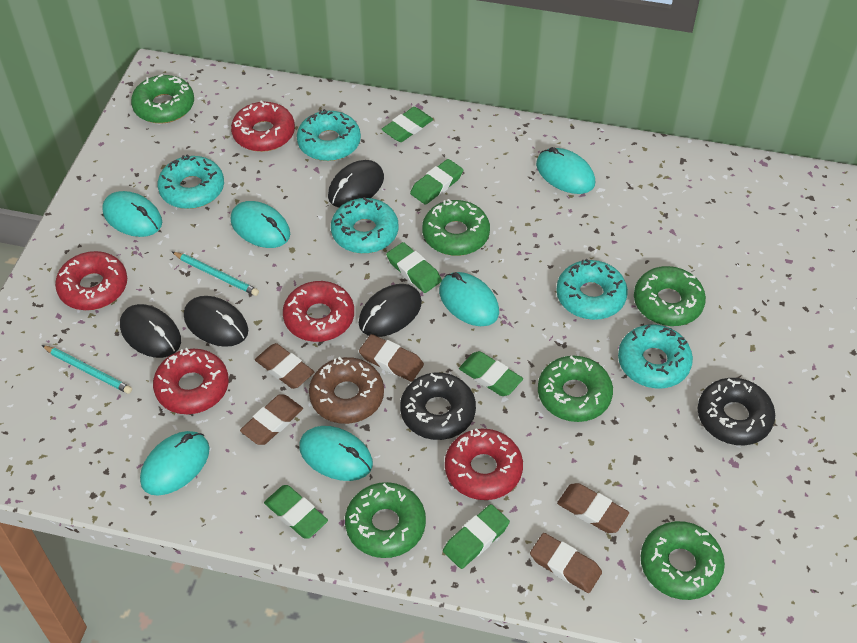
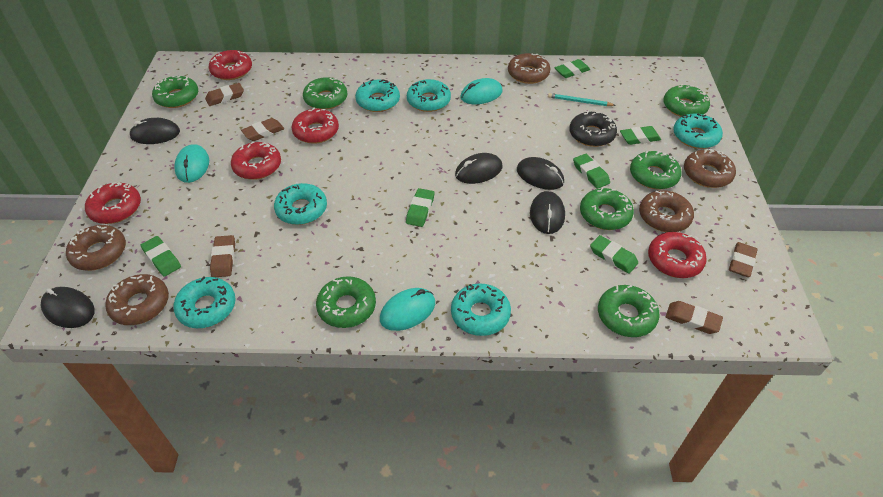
black donut: 2 -> 1
black mouse: 4 -> 5
brown donut: 1 -> 5
green donut: 6 -> 7
turquoise donut: 5 -> 6
turquoise mouse: 6 -> 3
turquoise pencil: 2 -> 1

